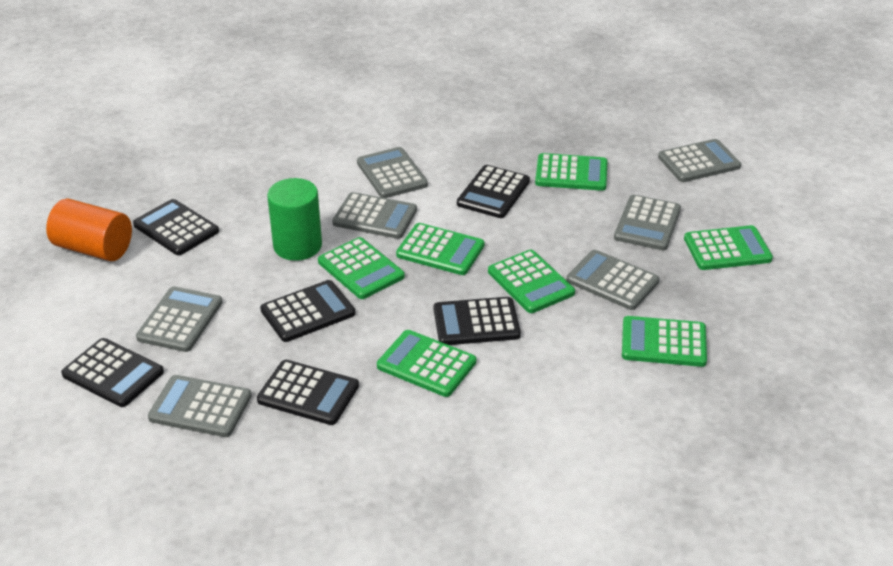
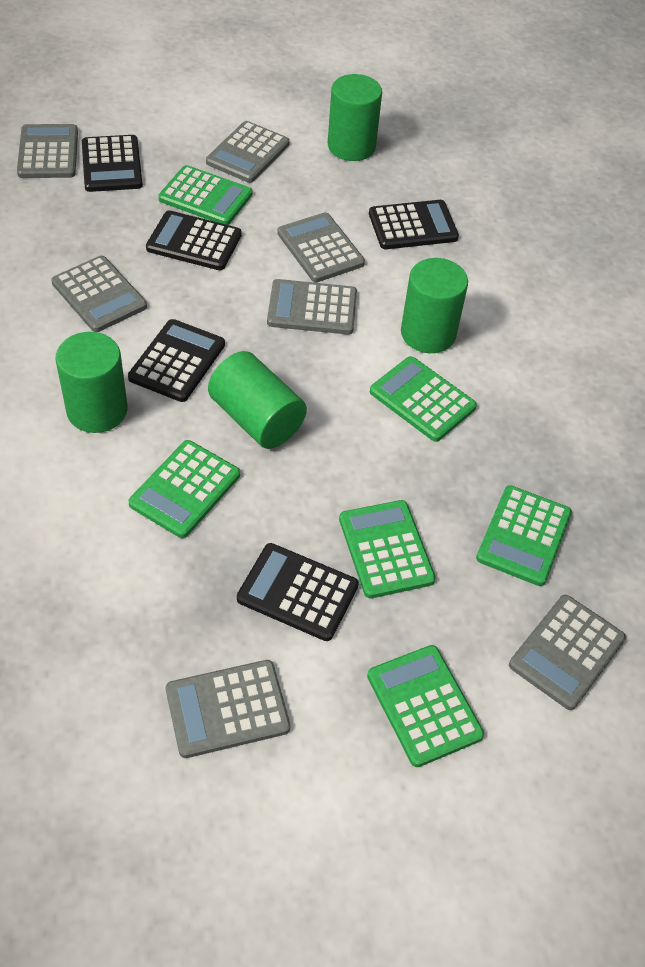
black calculator: 6 -> 5
green calculator: 7 -> 6
green cylinder: 1 -> 4
orange cylinder: 1 -> 0

